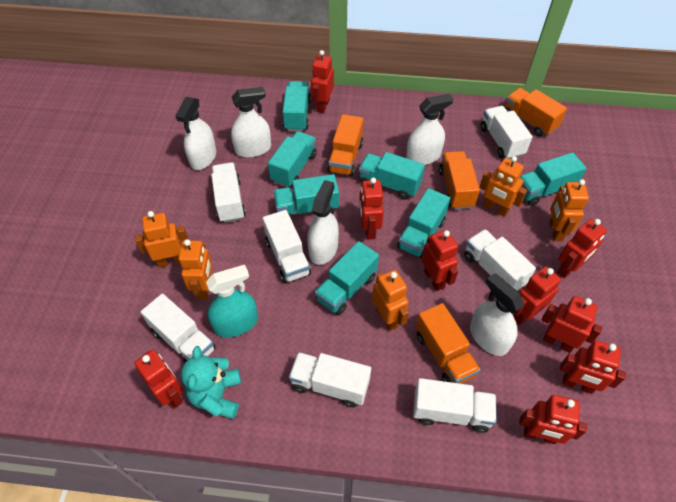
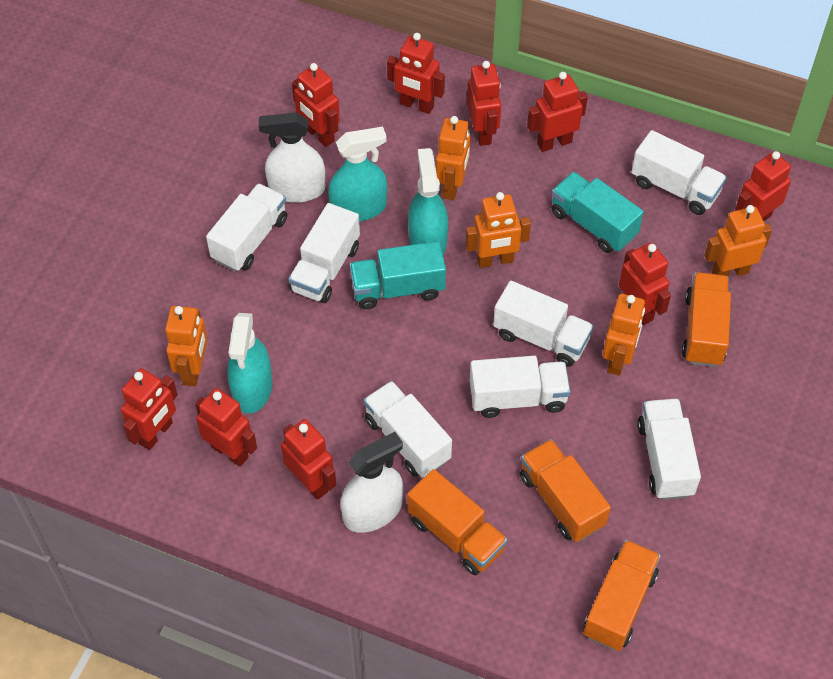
turquoise spray bottle: 1 -> 3
turquoise teddy bear: 1 -> 0
turquoise truck: 7 -> 2
white spray bottle: 5 -> 2

